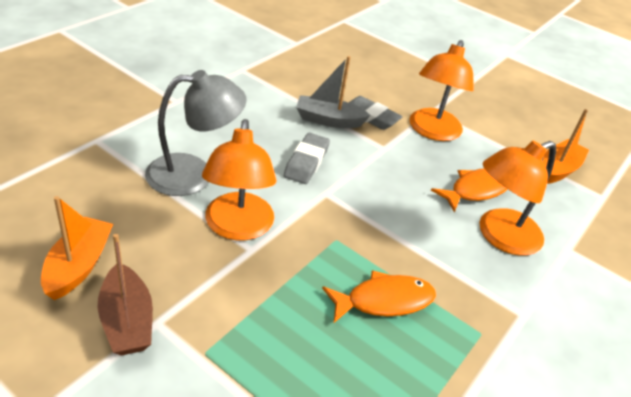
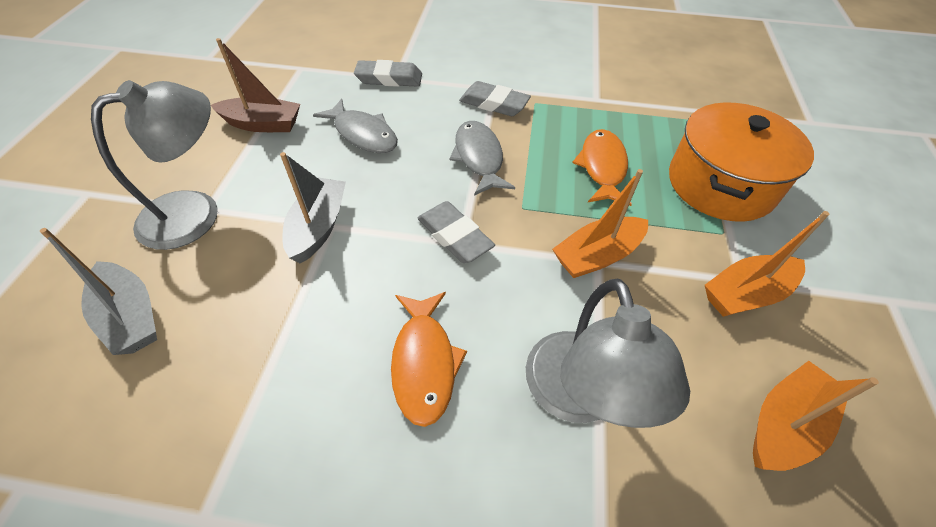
grey boat: 1 -> 2
grey eraser: 2 -> 3
grey fish: 0 -> 2
grey lamp: 1 -> 2
orange boat: 2 -> 3
orange lamp: 3 -> 0
orange pot: 0 -> 1

